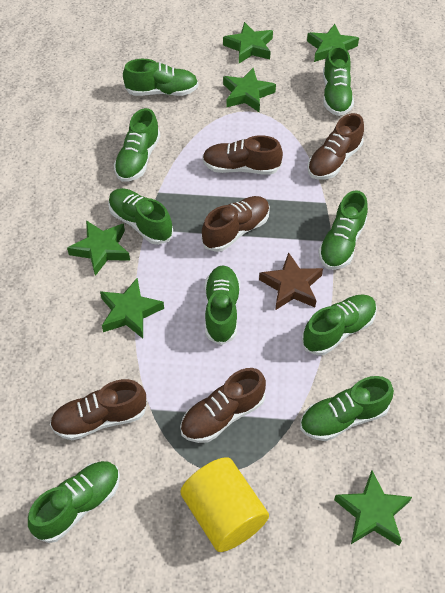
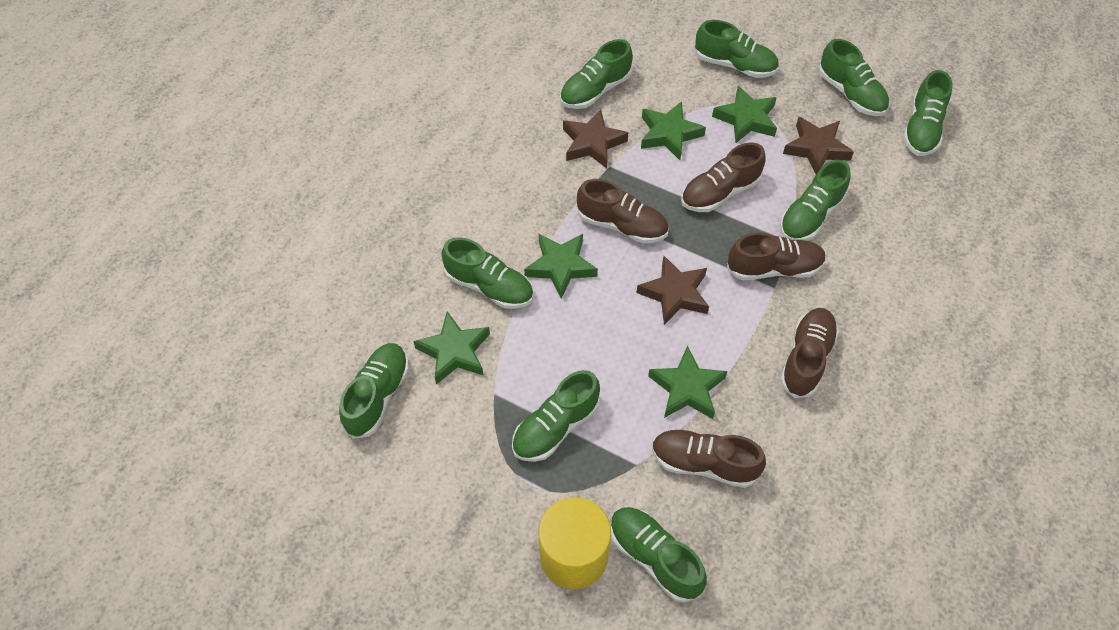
brown star: 1 -> 3
green star: 6 -> 5

